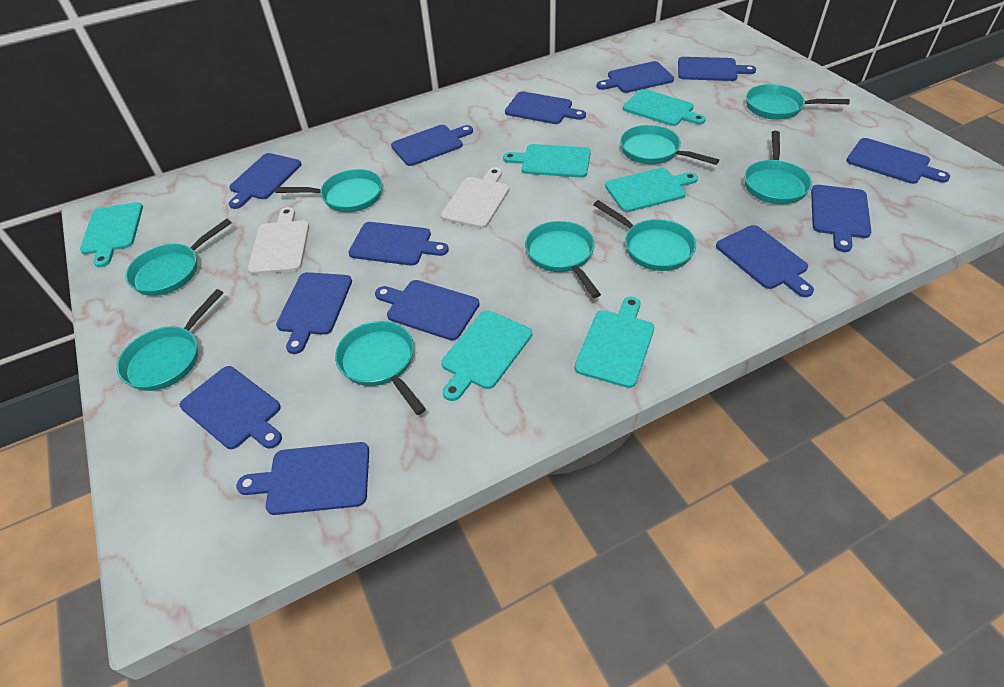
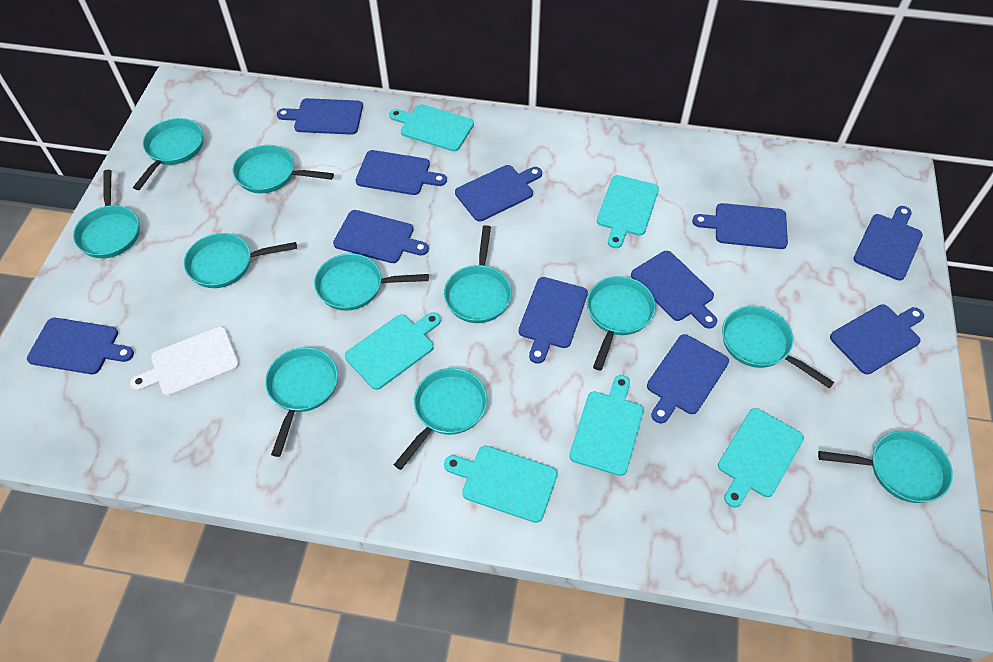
blue cutting board: 13 -> 11
turquoise pan: 9 -> 11
white cutting board: 2 -> 1

